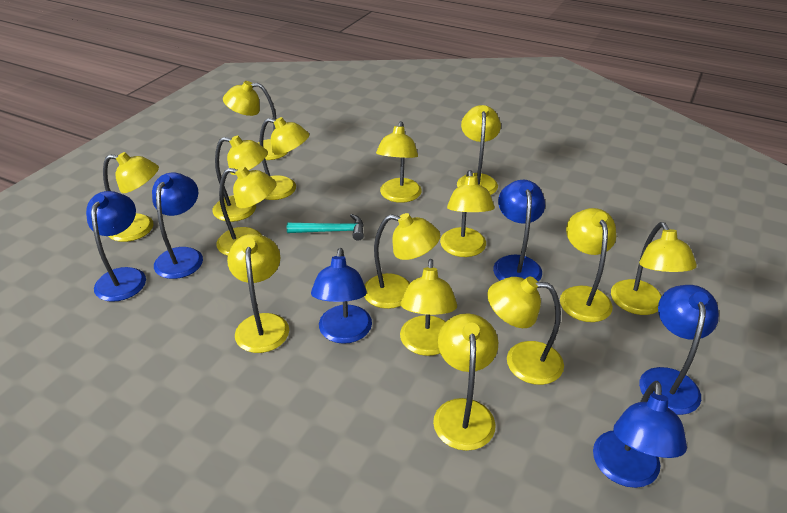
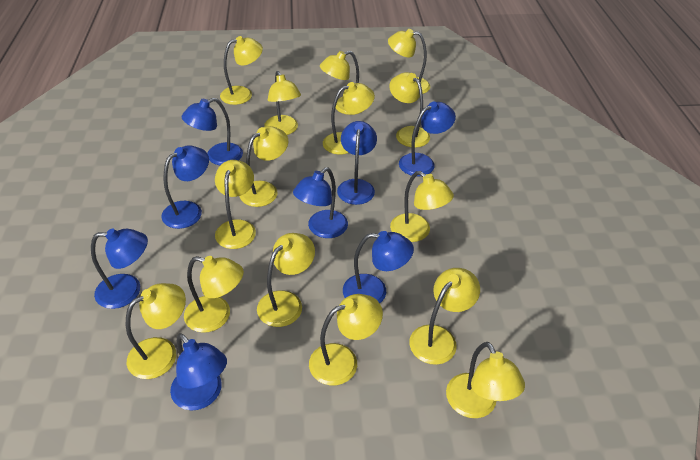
blue lamp: 6 -> 8
turquoise hammer: 1 -> 0

